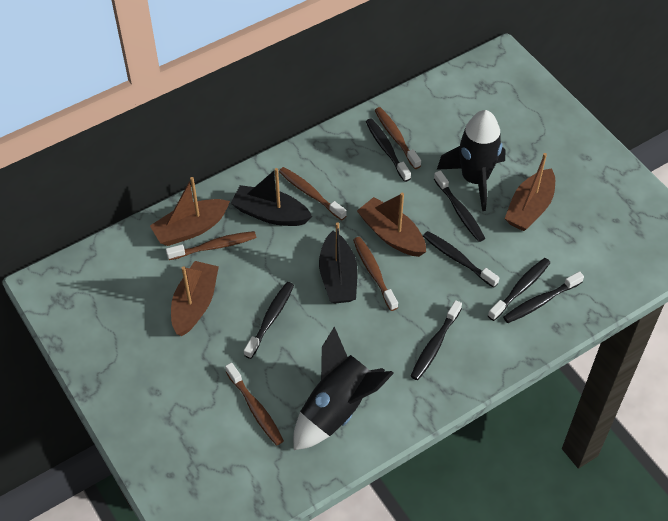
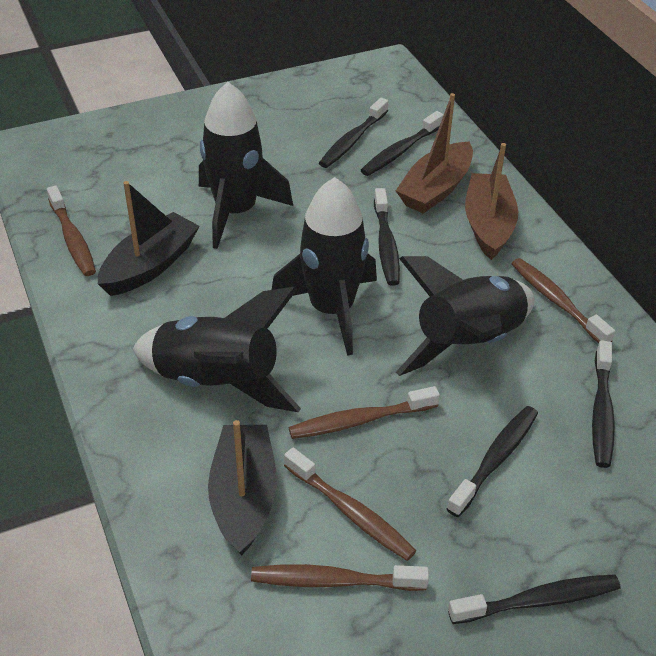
black rocket: 2 -> 4
black toothbrush: 7 -> 6
brown boat: 4 -> 2

